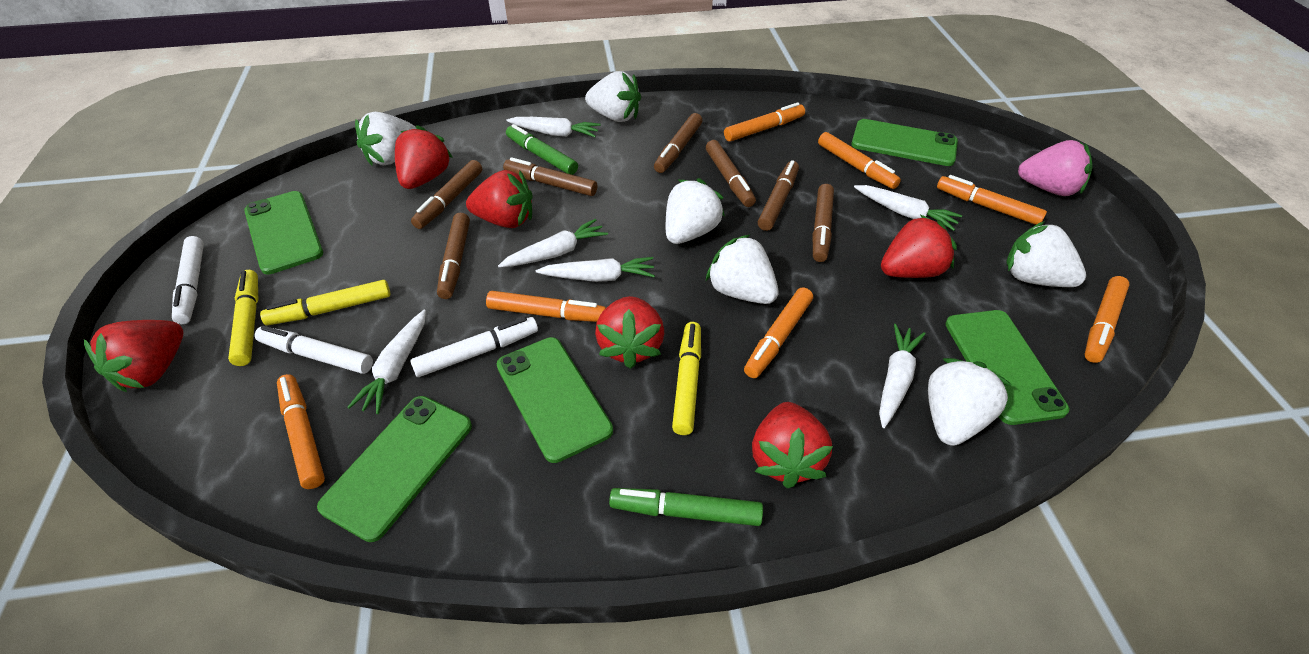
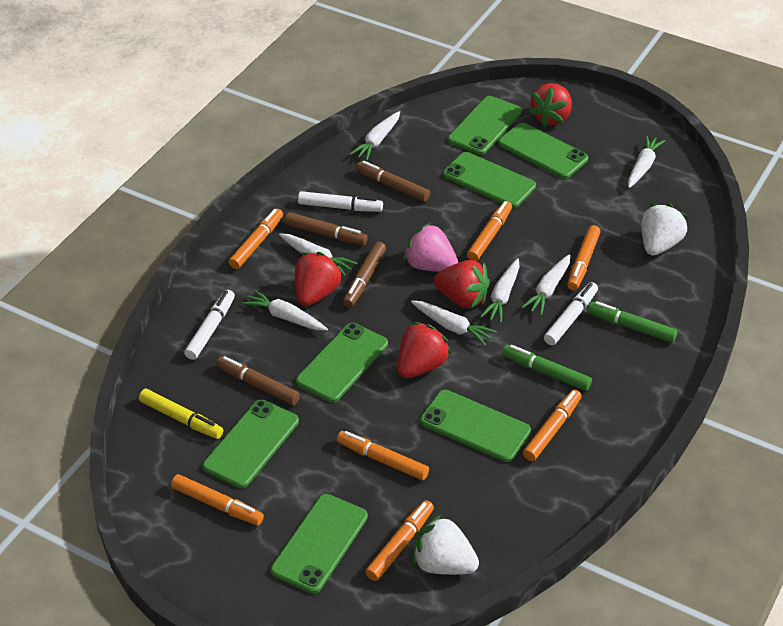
brown marker: 7 -> 4
green phone: 5 -> 7
red strawberry: 6 -> 4
white carrot: 6 -> 7
white strawberry: 6 -> 2
yellow marker: 3 -> 1

